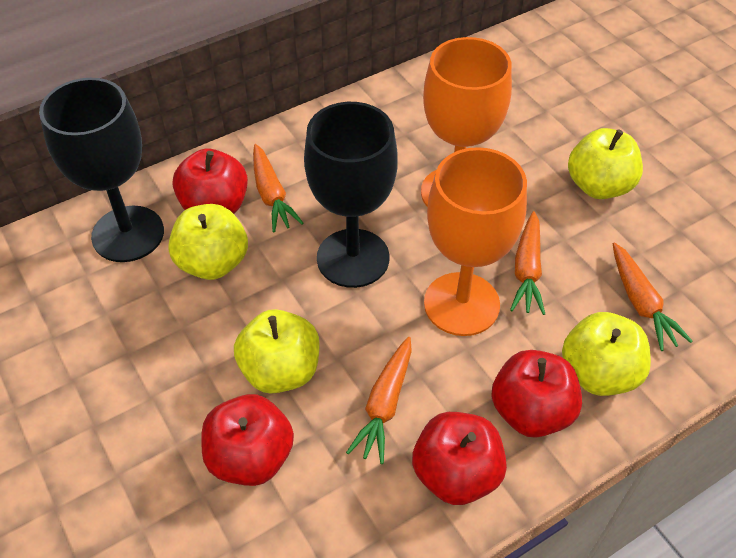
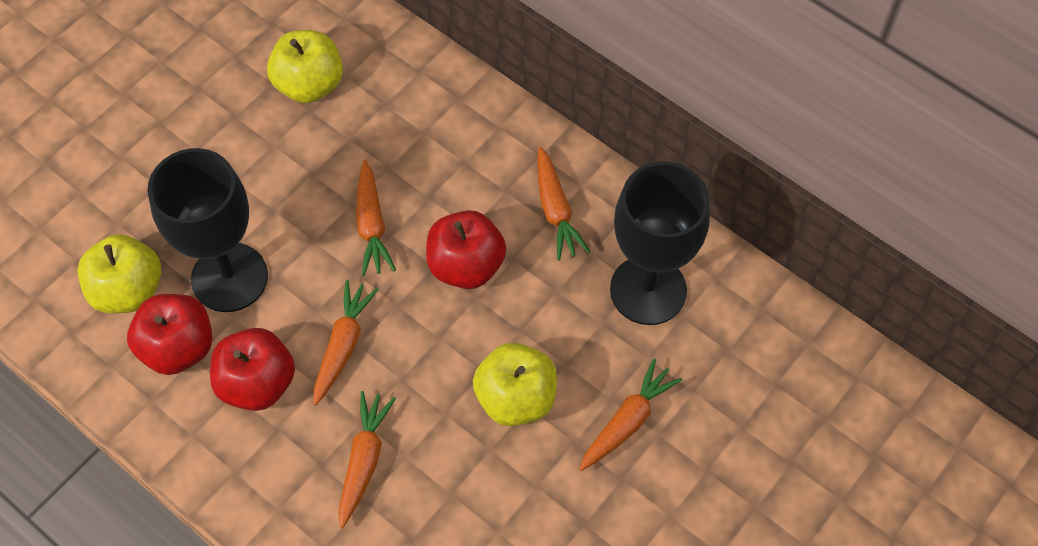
orange carrot: 4 -> 5
orange goblet: 2 -> 0
red apple: 4 -> 3
yellow apple: 4 -> 3

